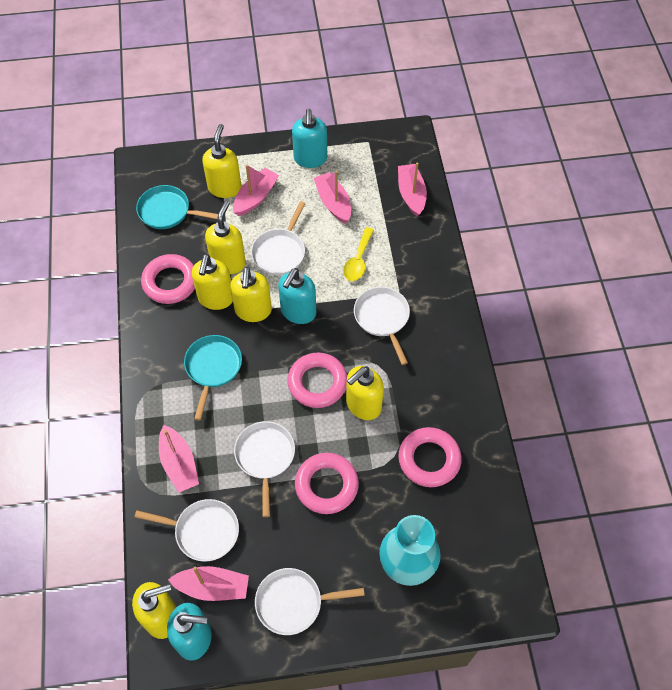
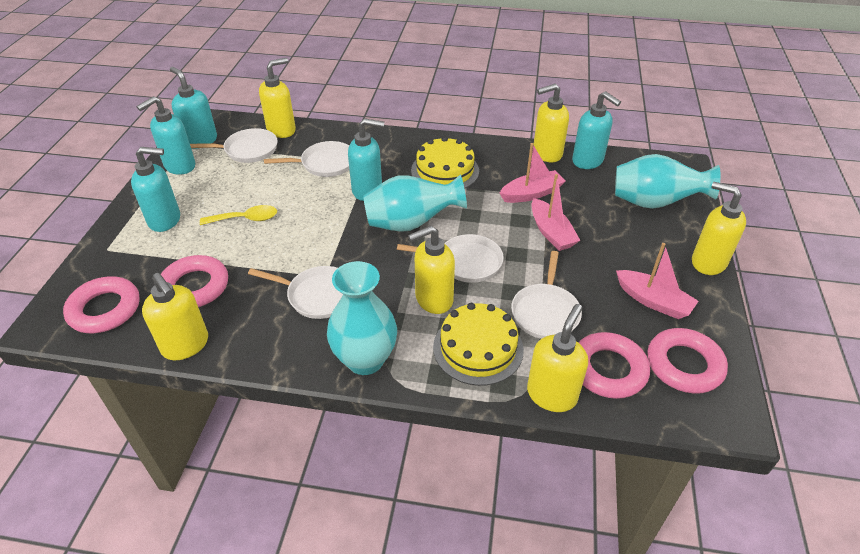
pink boat: 5 -> 3
turquoise pan: 2 -> 0
turquoise soap dispenser: 3 -> 5
turquoise vase: 1 -> 3
yellow cake: 0 -> 2

